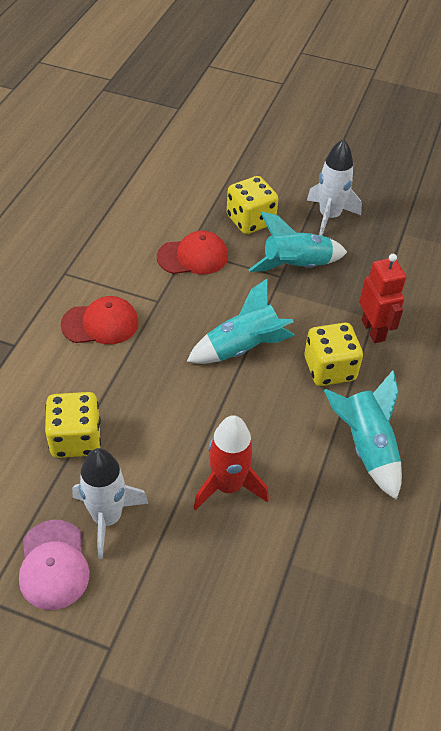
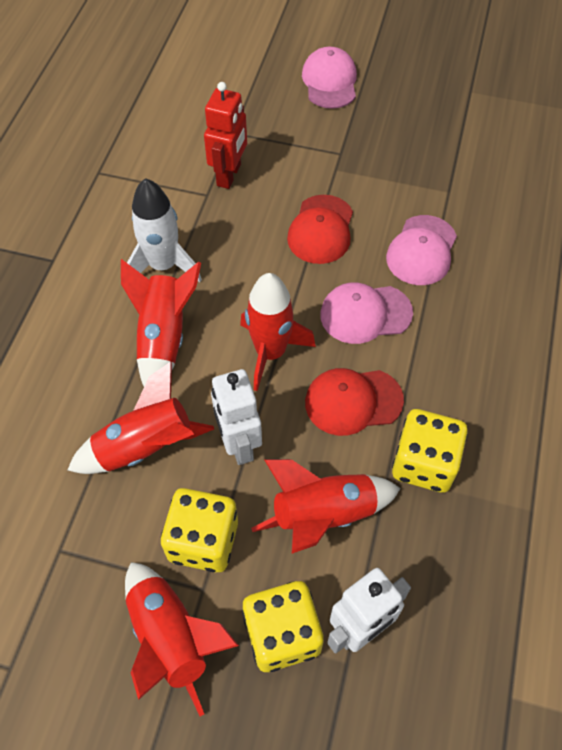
pink cap: 1 -> 3
red rocket: 1 -> 5
turquoise rocket: 3 -> 0
white robot: 0 -> 2
white rocket: 2 -> 1

